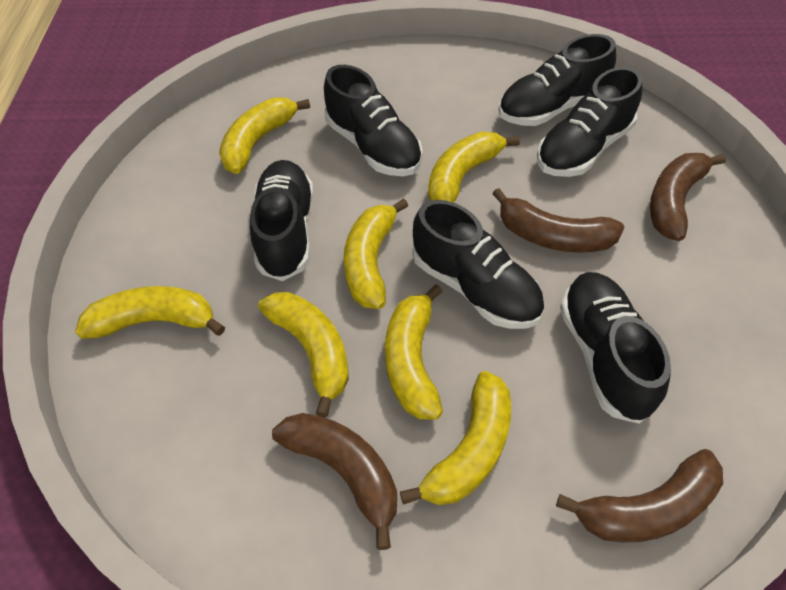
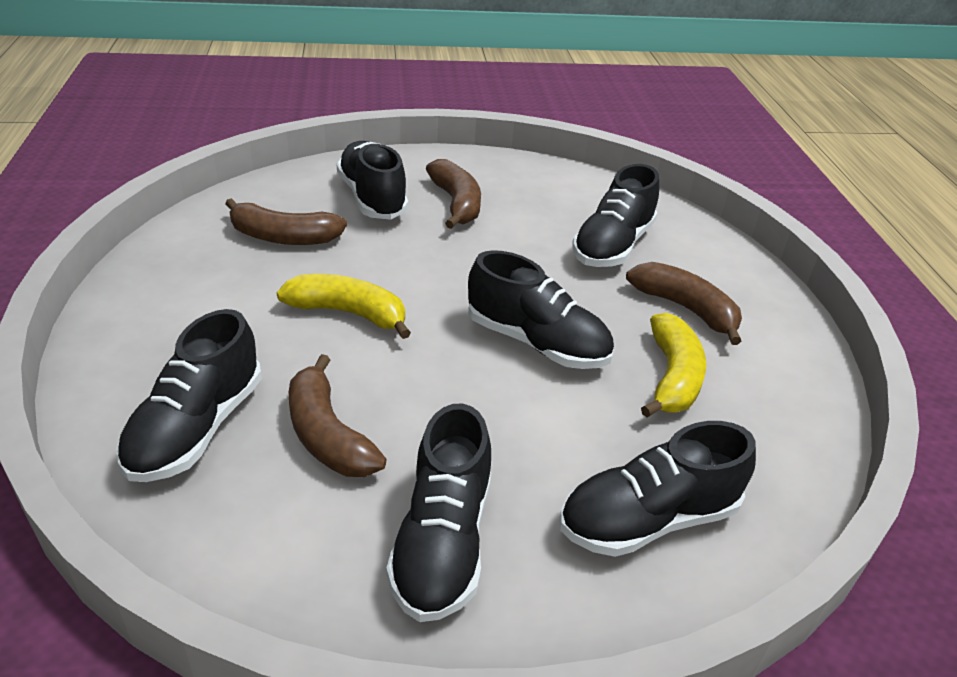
yellow banana: 7 -> 2

